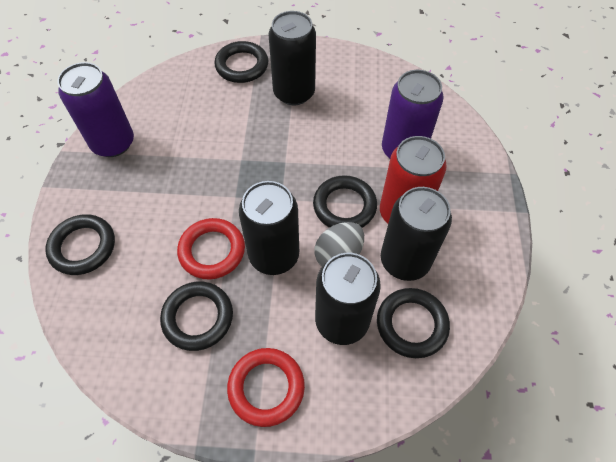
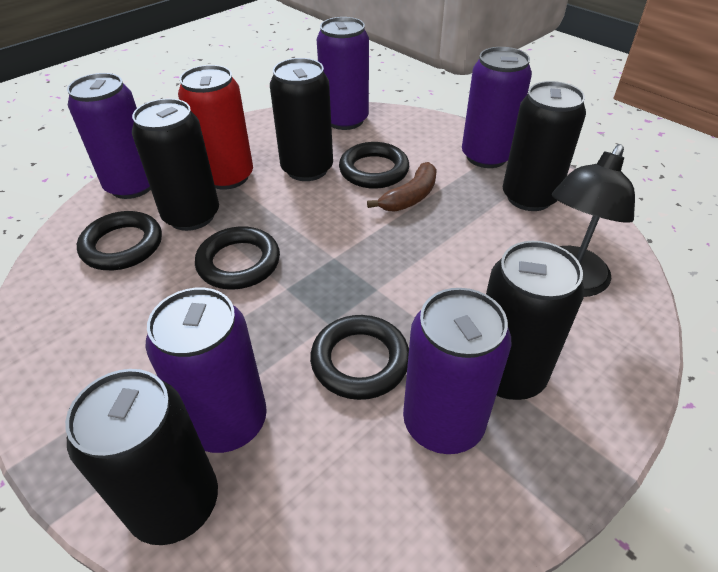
black can: 4 -> 5
black lamp: 0 -> 1
black ring: 5 -> 4
brown banana: 0 -> 1
grey egg: 1 -> 0
purple can: 2 -> 5
red ring: 2 -> 0

